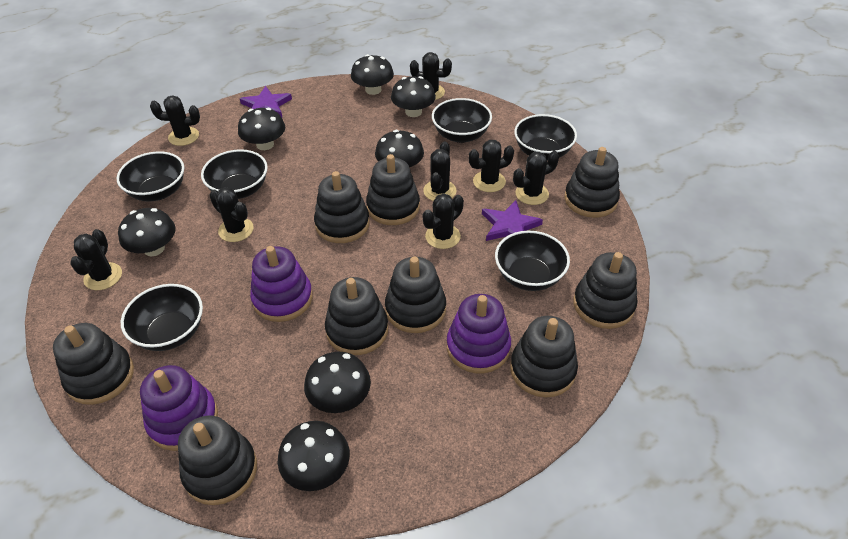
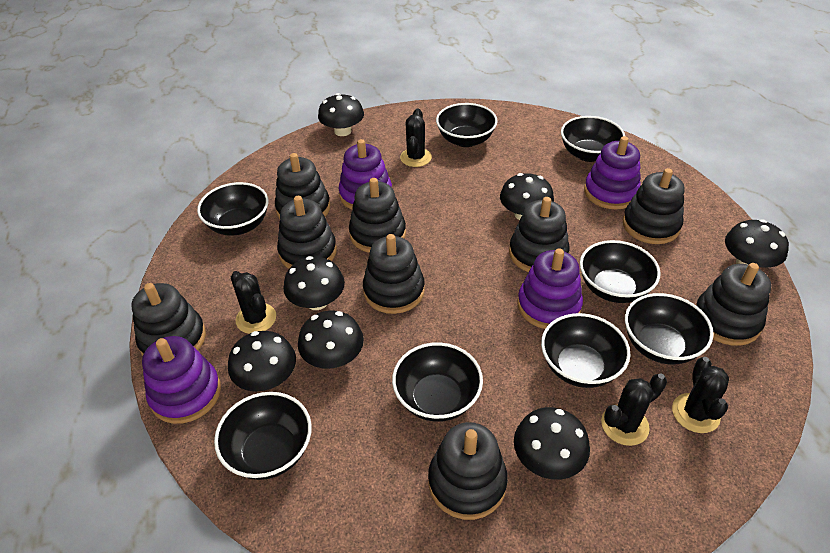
black bowl: 6 -> 8
black cactus: 8 -> 4
purple stacking toy: 3 -> 4
purple star: 2 -> 0

